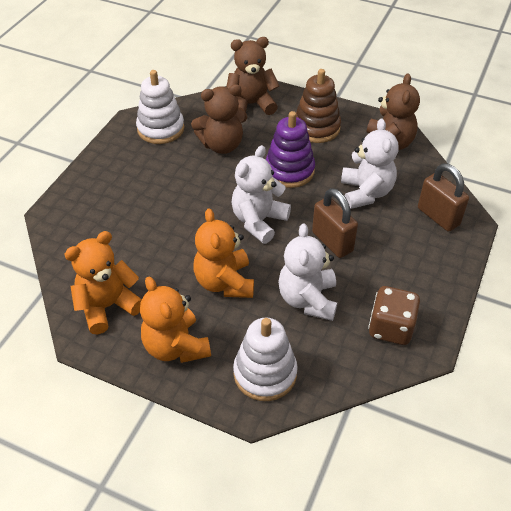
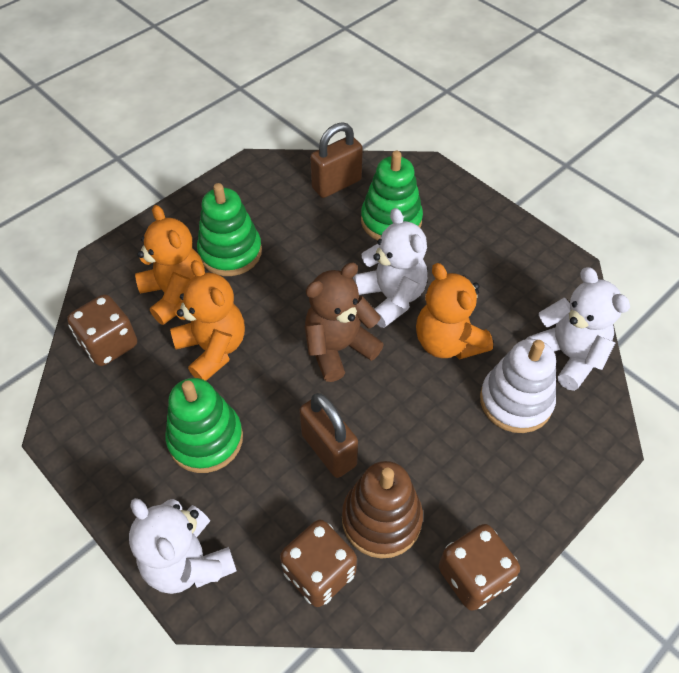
brown dice: 1 -> 3
brown teddy bear: 3 -> 1
green stacking toy: 0 -> 3
purple stacking toy: 1 -> 0
white stacking toy: 2 -> 1

